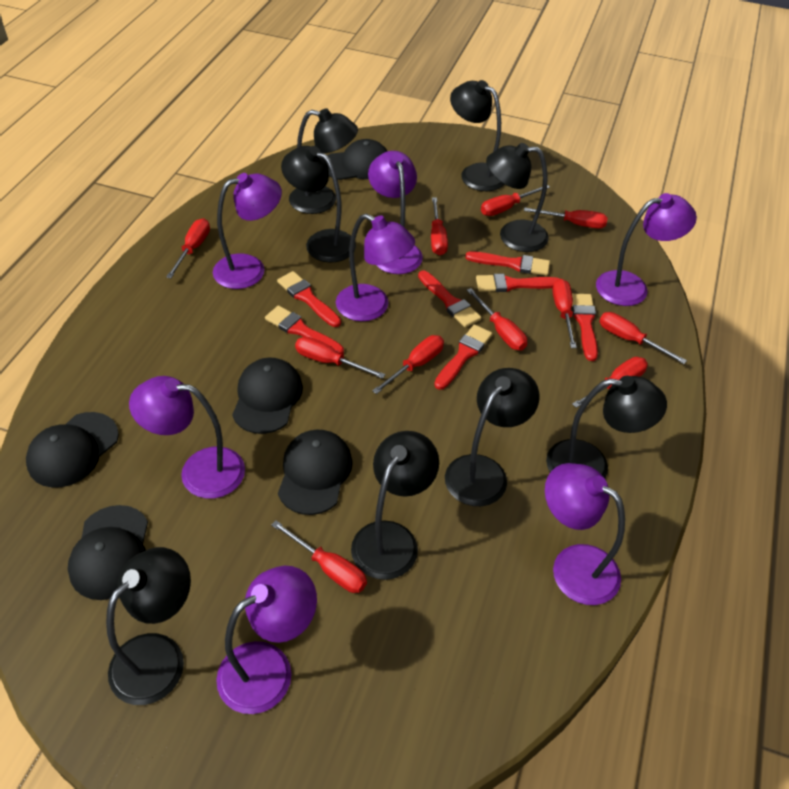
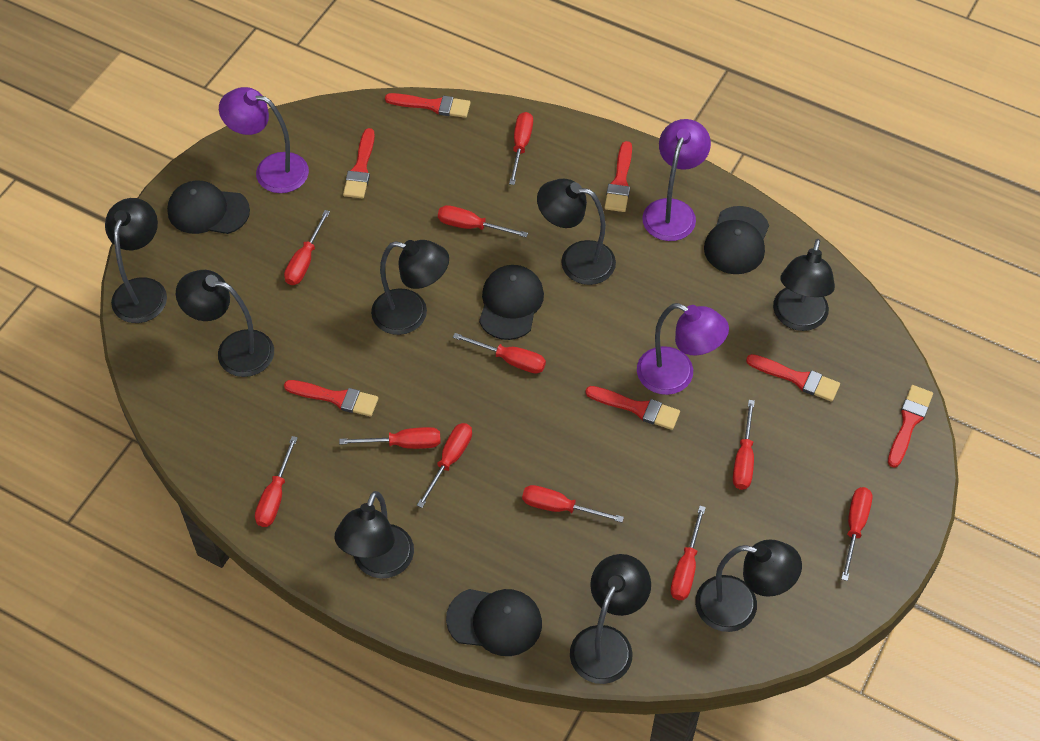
black cap: 5 -> 4
purple lamp: 7 -> 3

